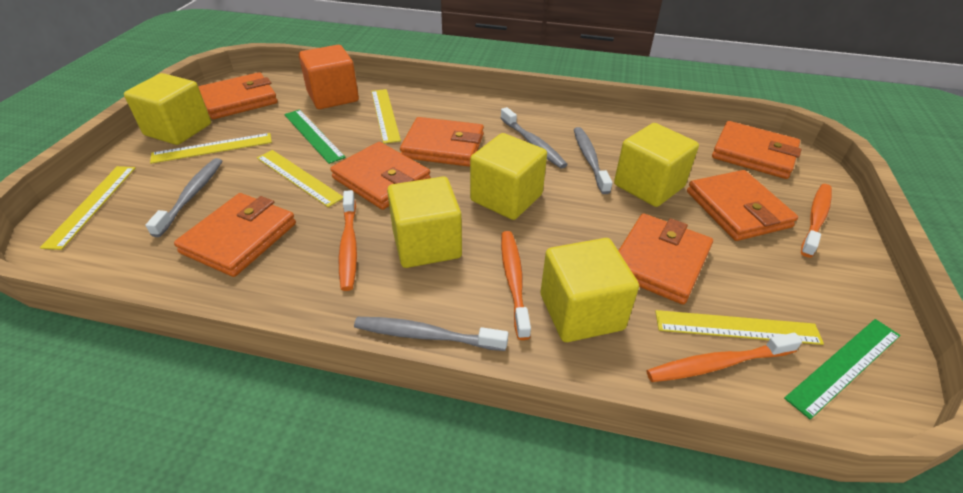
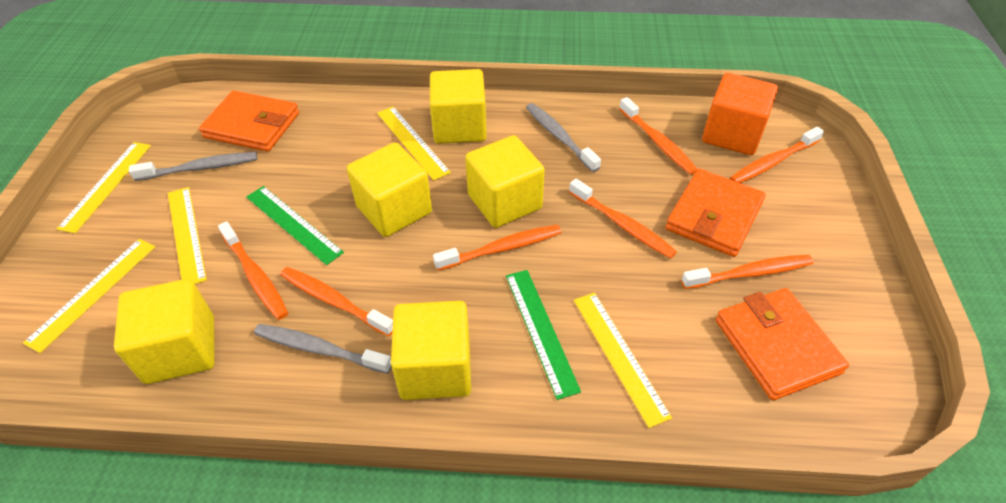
grey toothbrush: 4 -> 3
orange toothbrush: 4 -> 7
orange wallet: 7 -> 3

